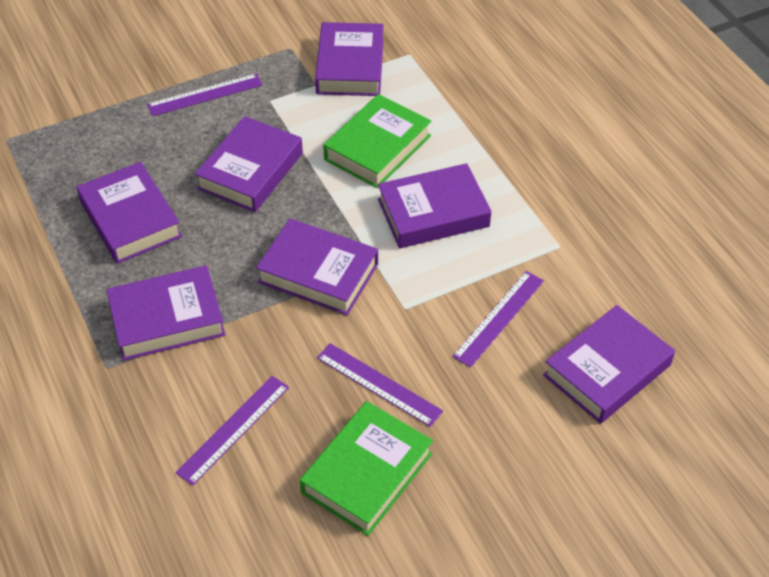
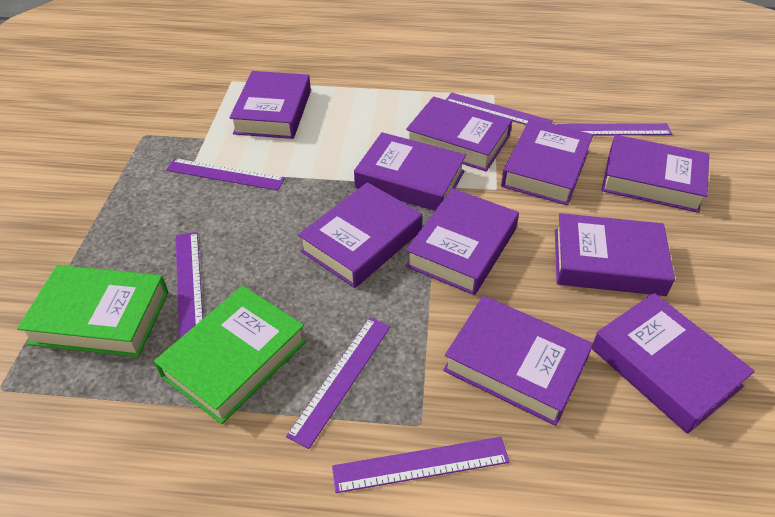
purple book: 7 -> 10
purple ruler: 4 -> 6

